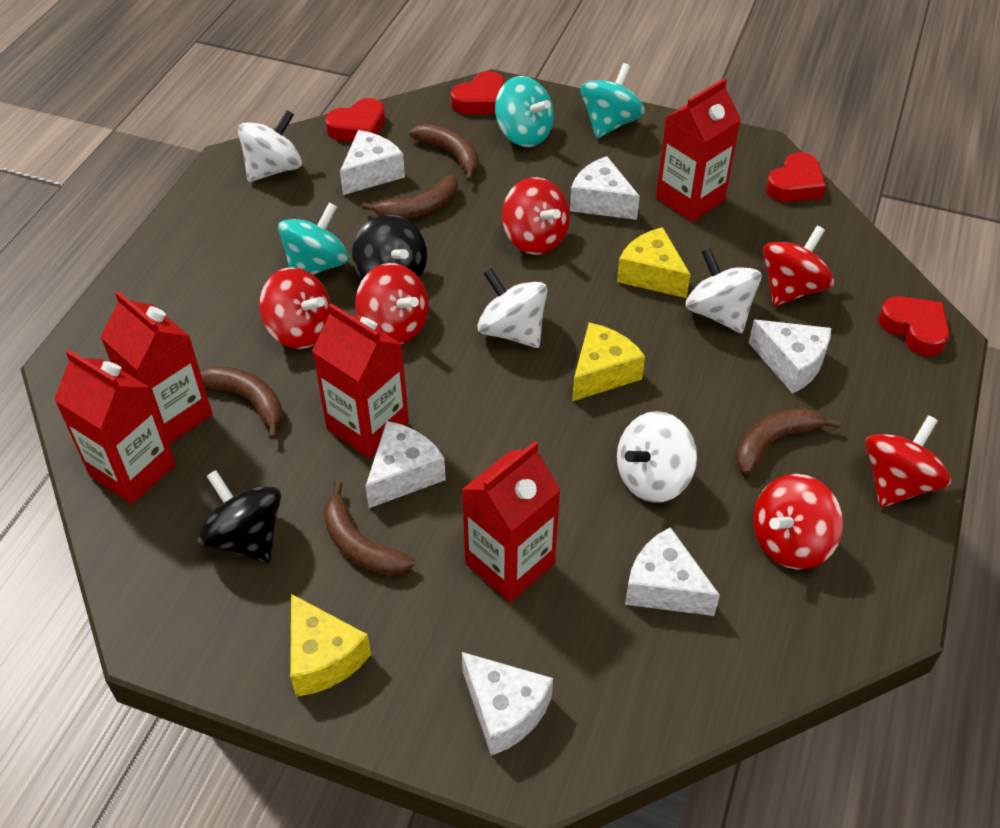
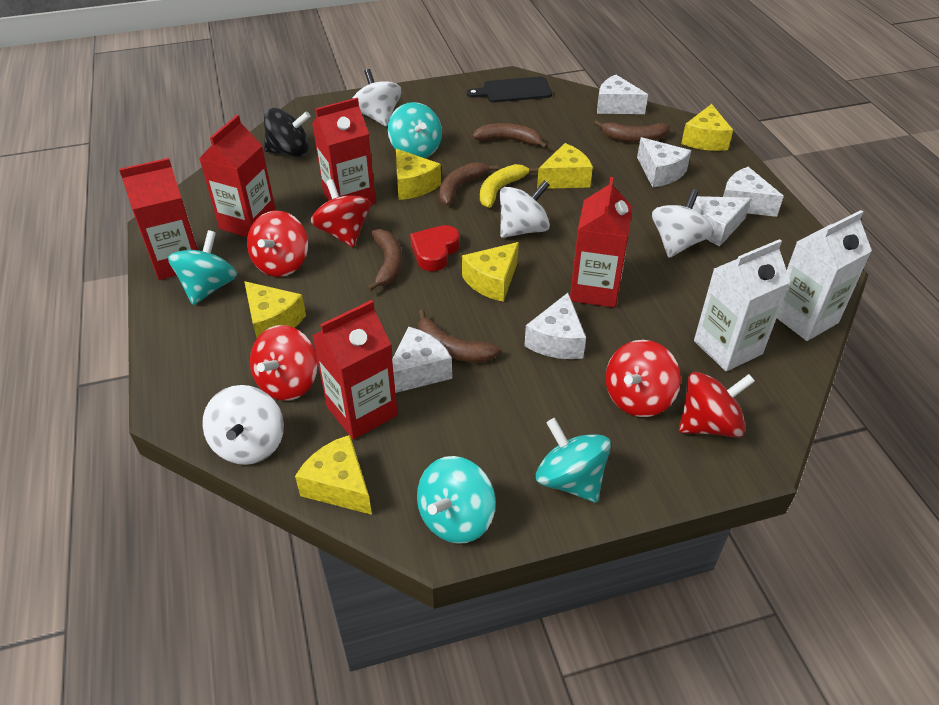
black cutting board: 0 -> 1
black spinning top: 2 -> 1
red heart: 4 -> 1
red spinning top: 6 -> 5
turquoise spinning top: 3 -> 4
white carton: 0 -> 2
yellow banana: 0 -> 1
yellow cheese: 3 -> 6

